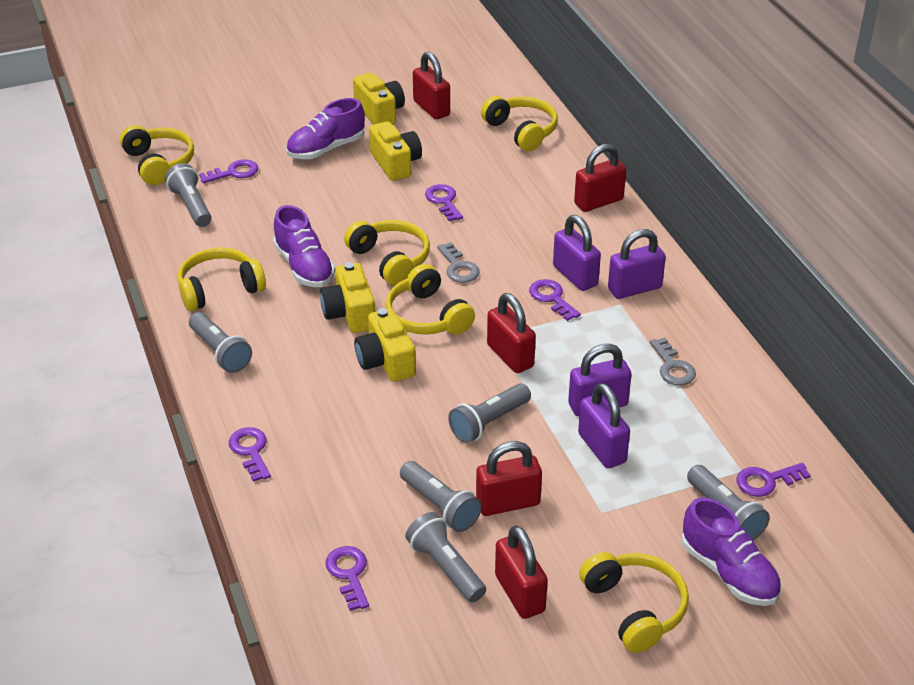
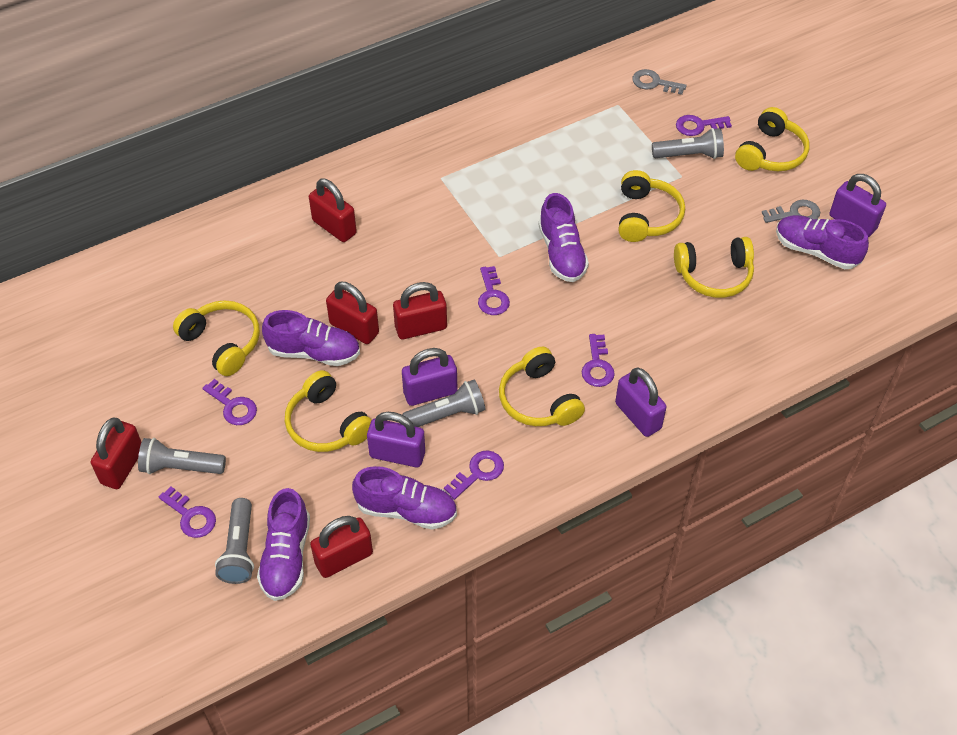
grey flashlight: 6 -> 4
purple shoe: 3 -> 5
yellow camera: 4 -> 0

